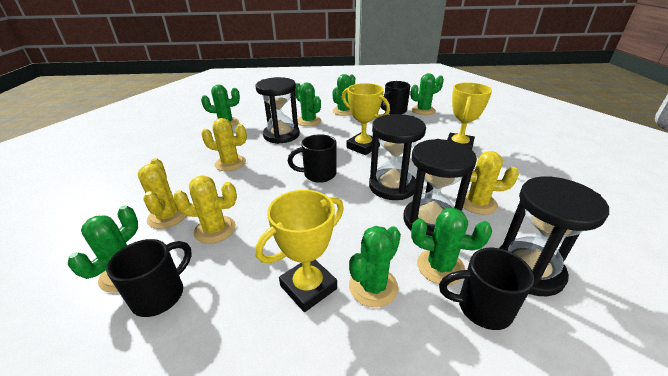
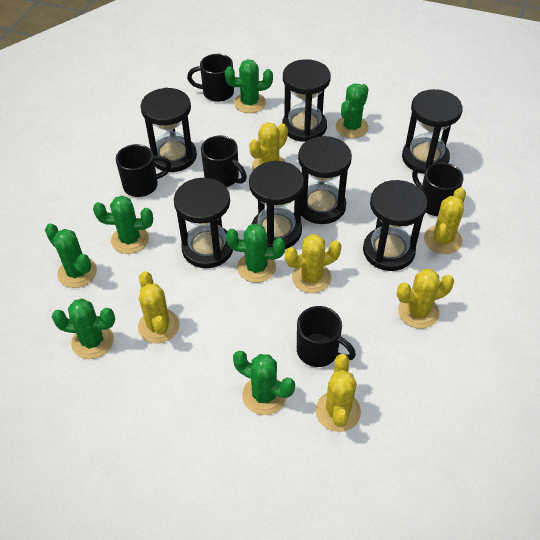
black hourglass: 4 -> 7
black mug: 4 -> 5
yellow cactus: 4 -> 6
yellow trophy: 3 -> 0

